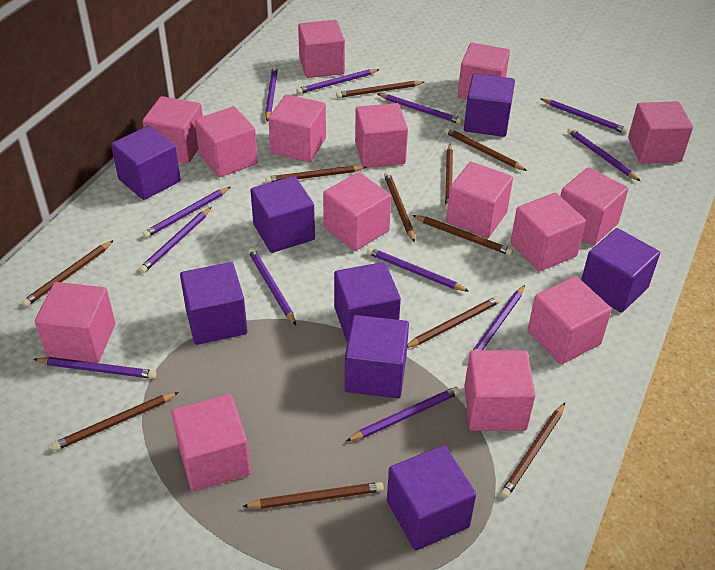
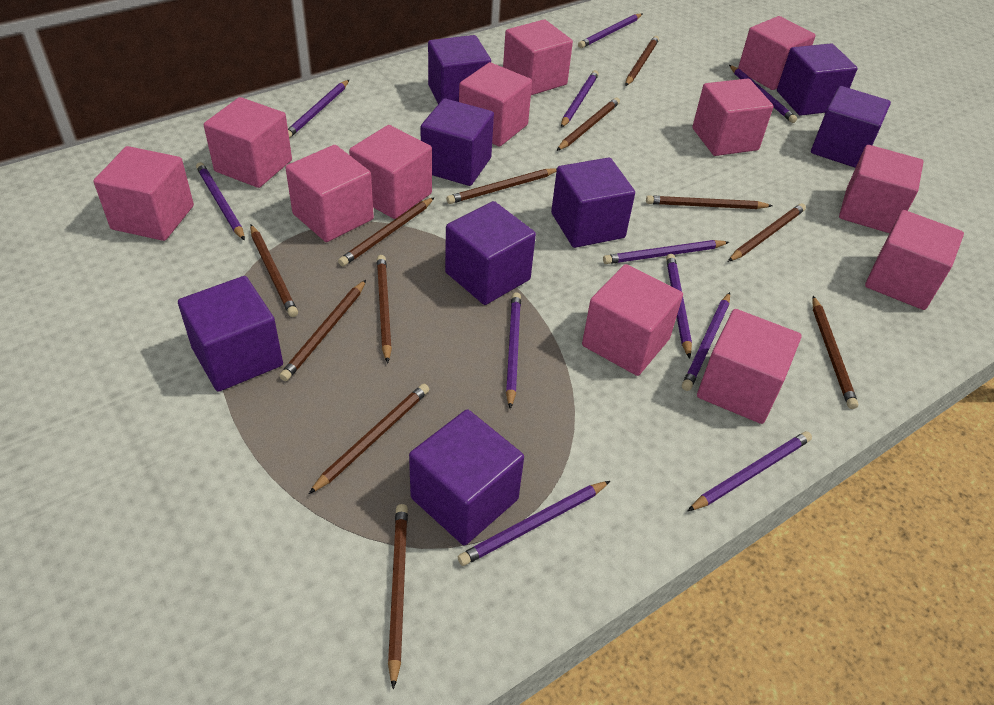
brown pencil: 11 -> 12
pink cube: 15 -> 12
purple pencil: 12 -> 11

